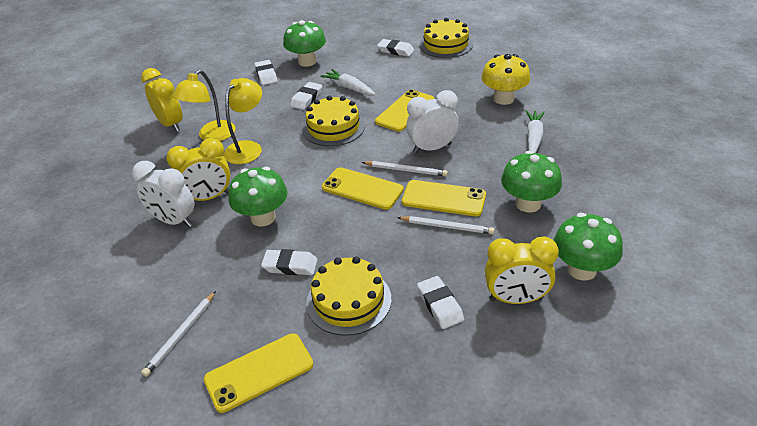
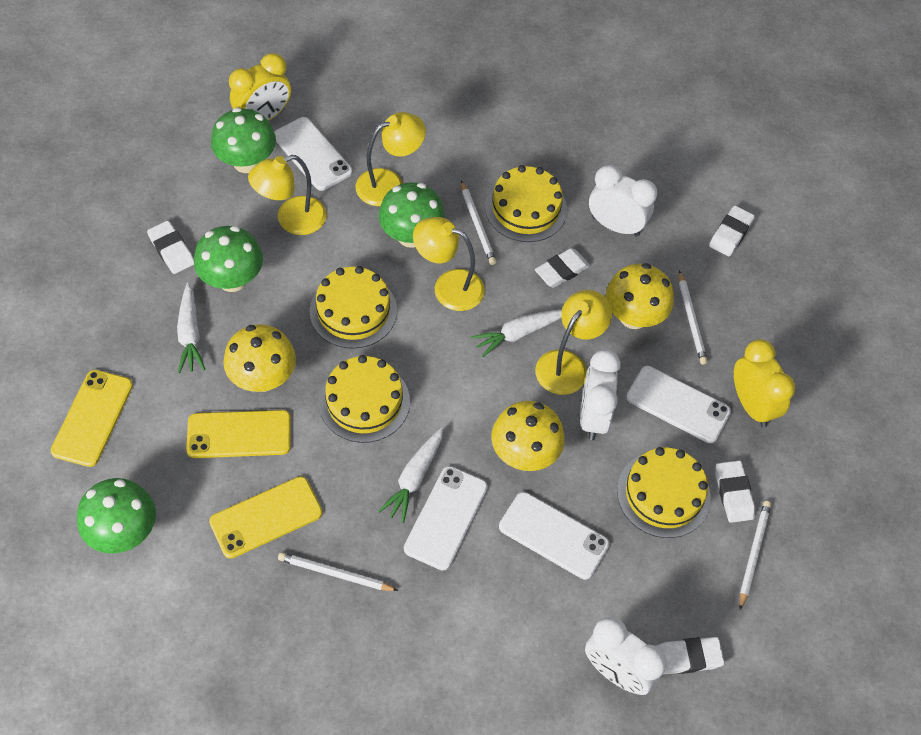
white carrot: 2 -> 3
white clock: 2 -> 3
white pencil: 3 -> 4
white phone: 0 -> 4
yellow cake: 3 -> 4
yellow clock: 3 -> 2
yellow lamp: 2 -> 4
yellow mushroom: 1 -> 3
yellow phone: 4 -> 3

